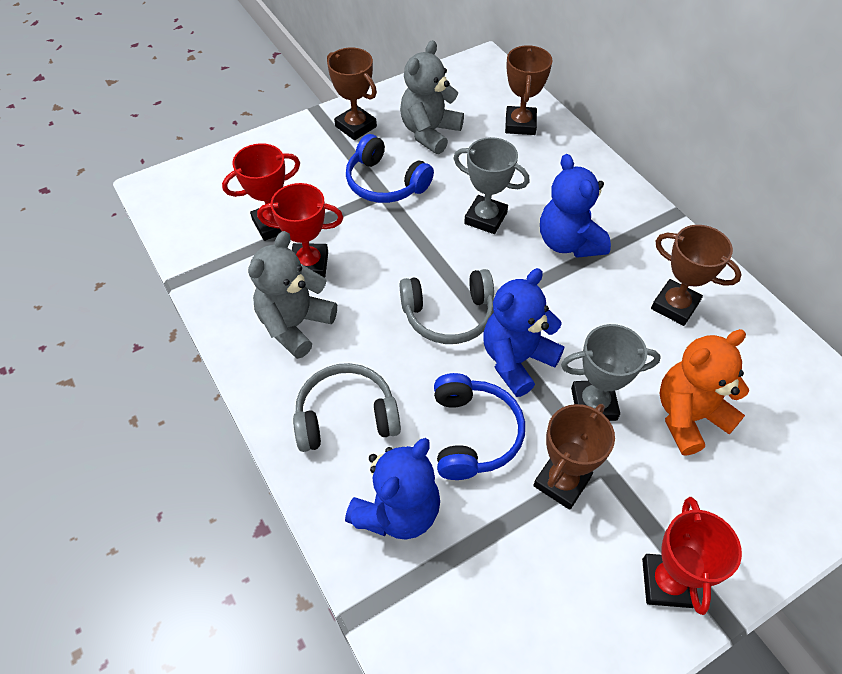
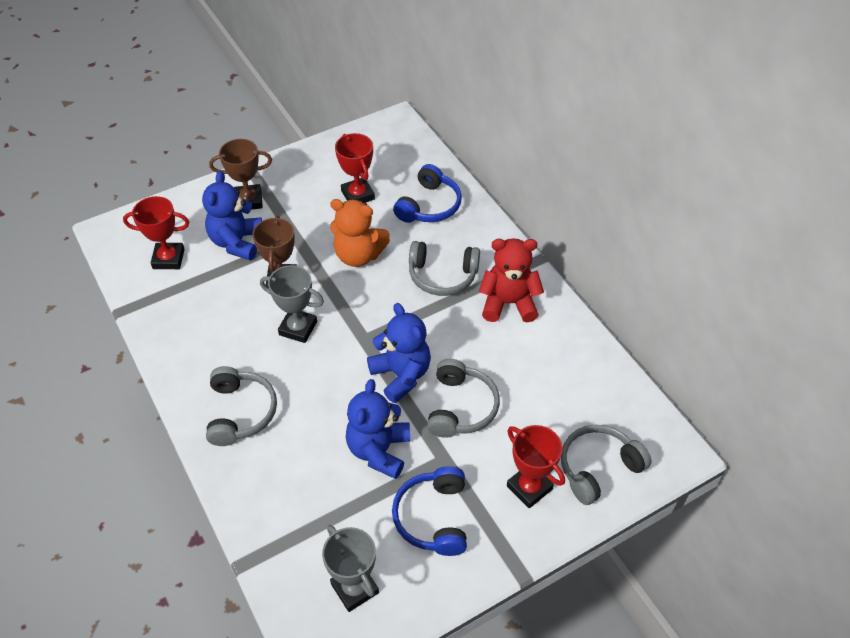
brown trophy: 4 -> 2
grey headphones: 2 -> 4
grey teddy bear: 2 -> 0
red teddy bear: 0 -> 1

